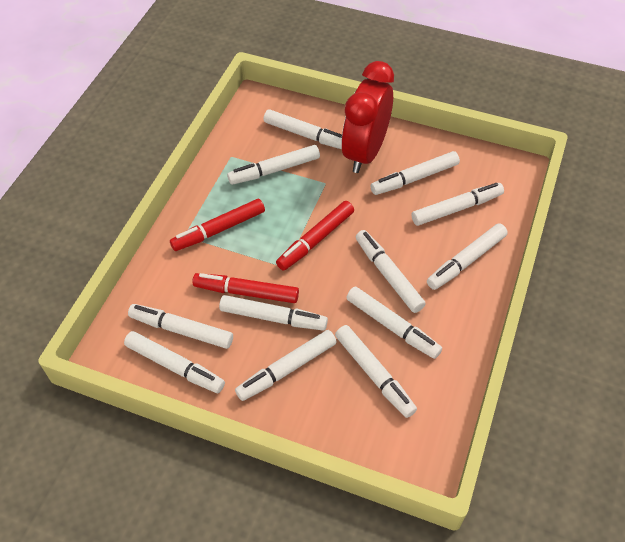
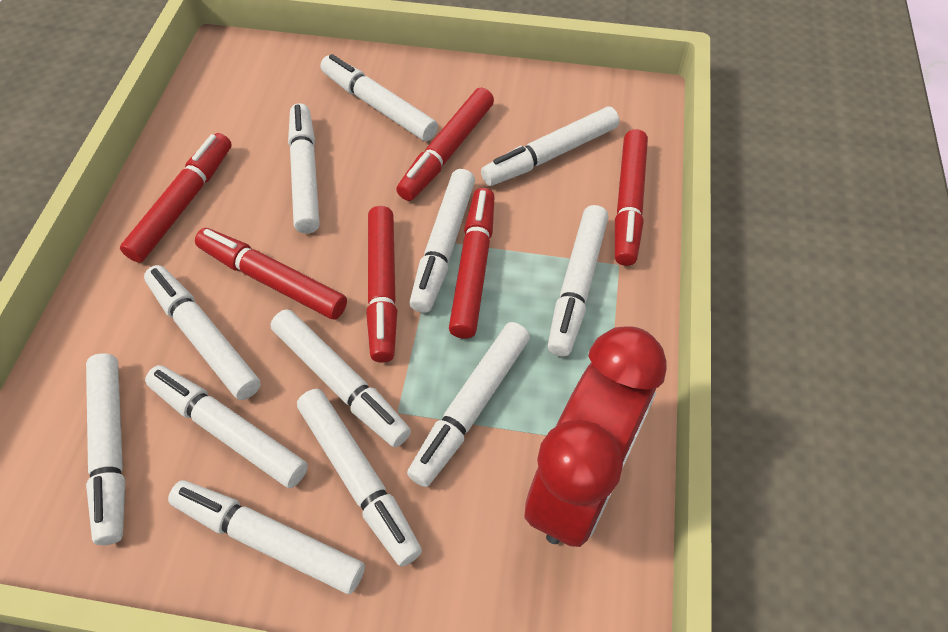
red marker: 3 -> 6

